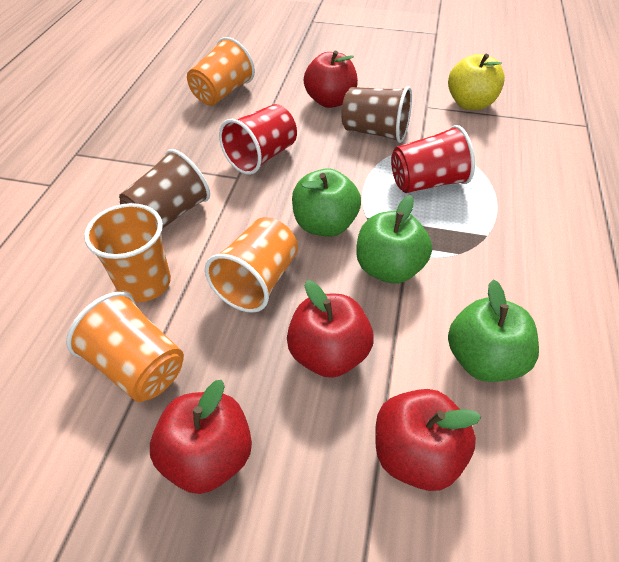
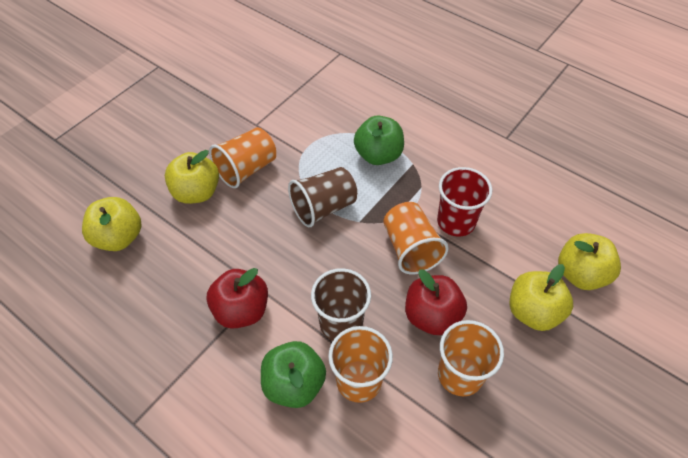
green apple: 3 -> 2
red apple: 4 -> 2
red cup: 2 -> 1
yellow apple: 1 -> 4

